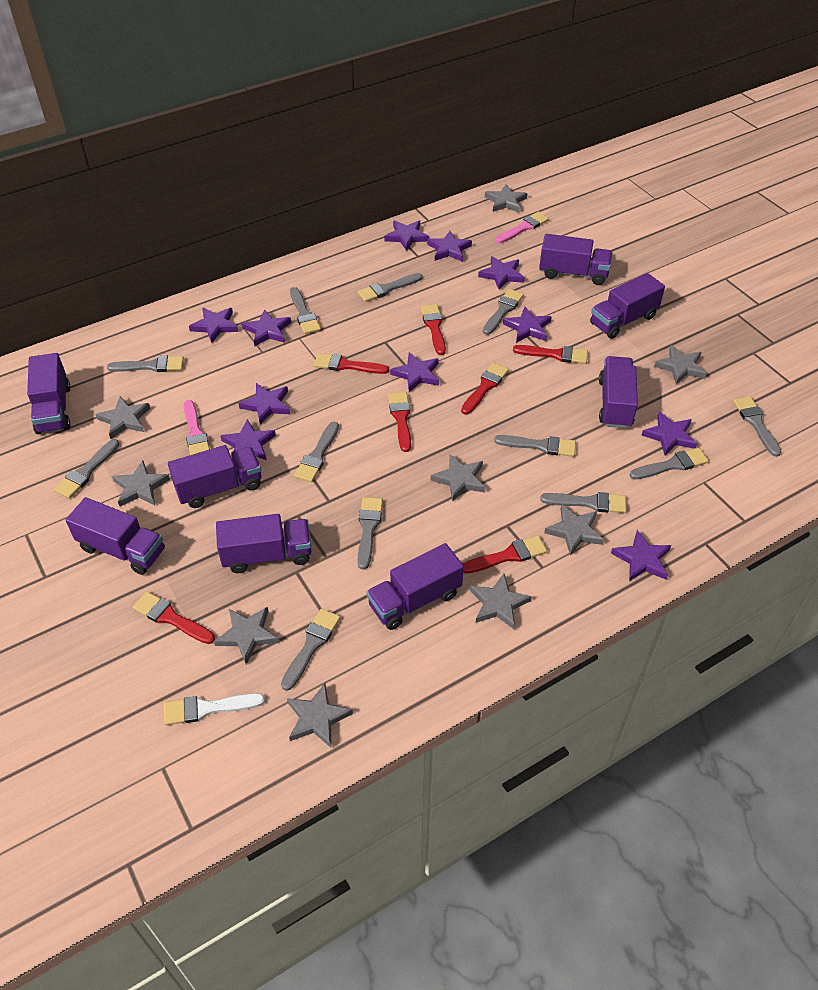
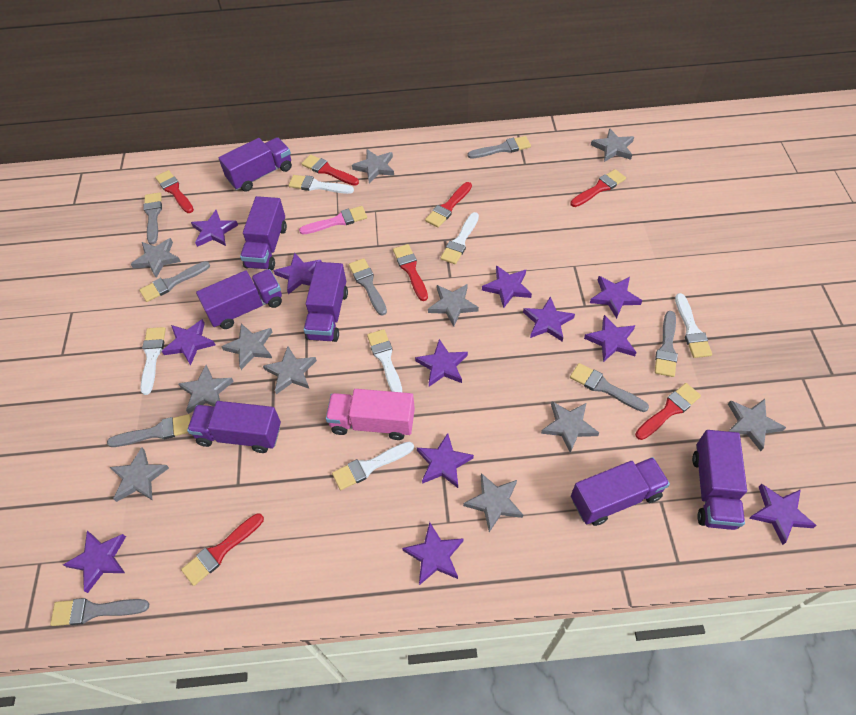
grey brush: 12 -> 8
grey star: 9 -> 11
pink brush: 2 -> 1
pink truck: 0 -> 1
purple star: 11 -> 12
purple truck: 8 -> 7
white brush: 1 -> 6

